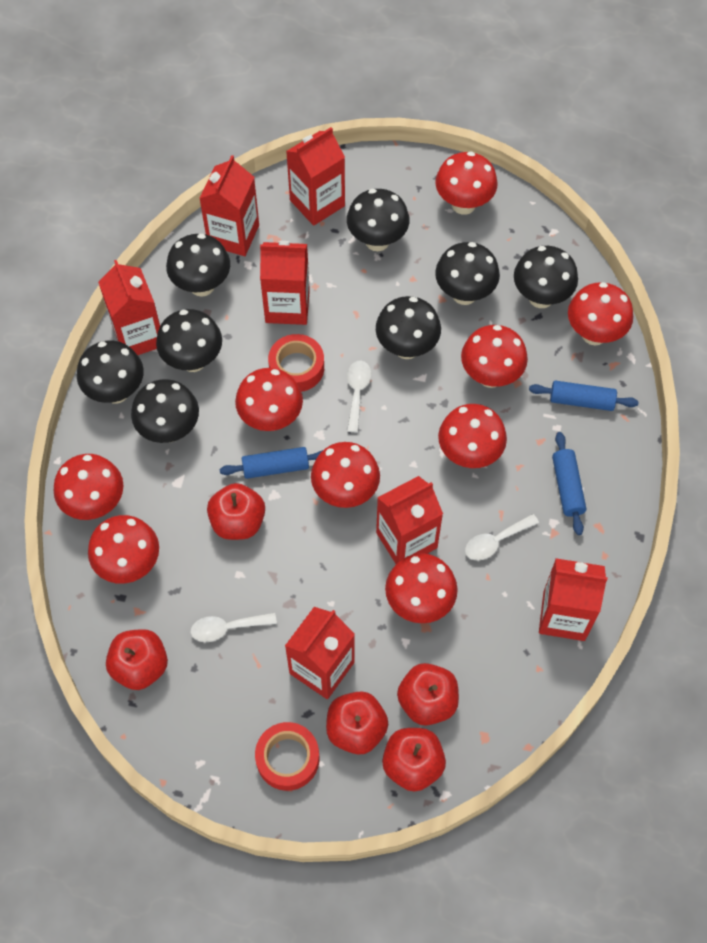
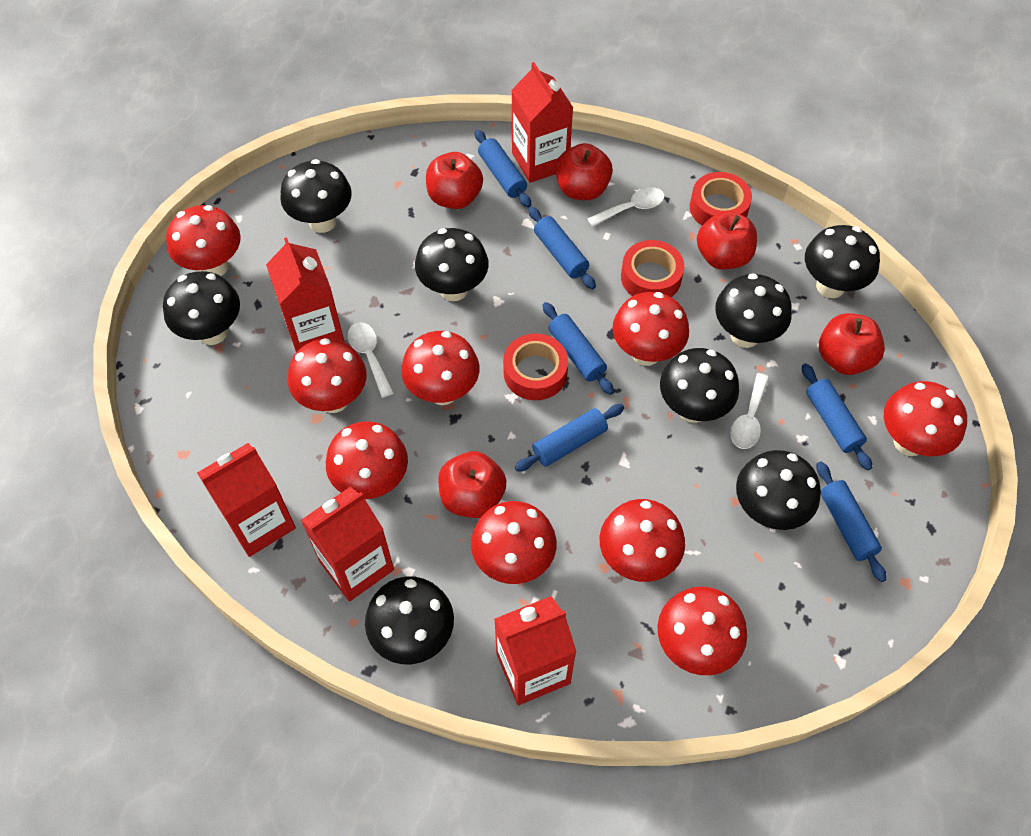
blue rolling pin: 3 -> 6
red carton: 7 -> 5
red tape: 2 -> 3

